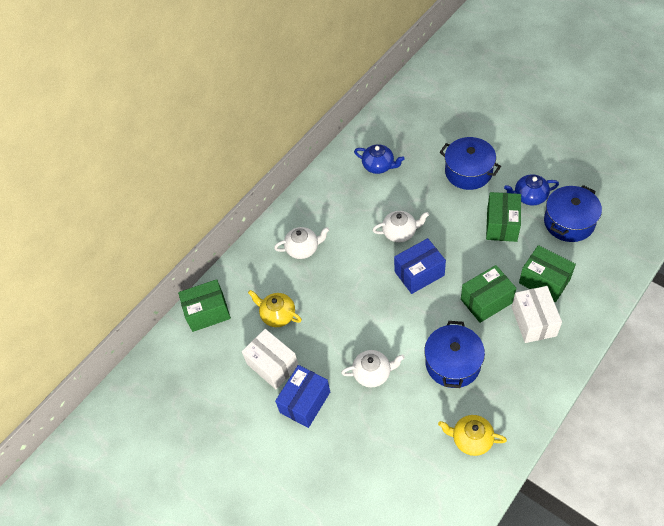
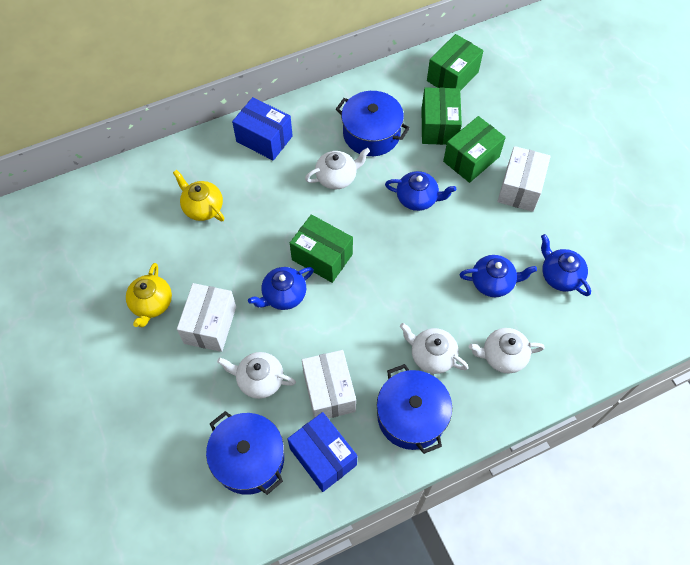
blue teapot: 2 -> 4
white box: 2 -> 3
white teapot: 3 -> 4

